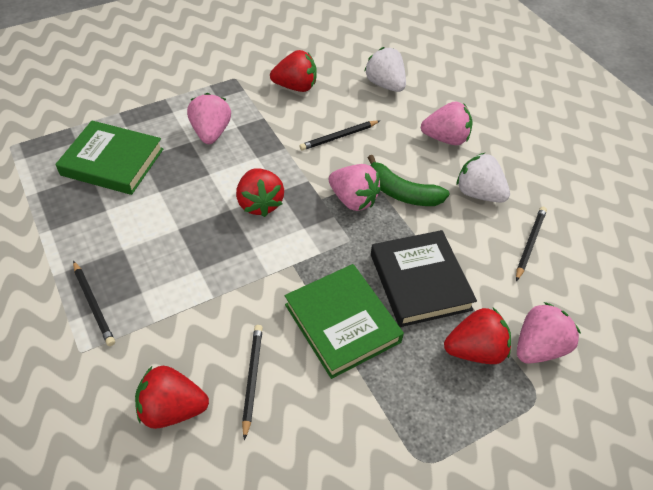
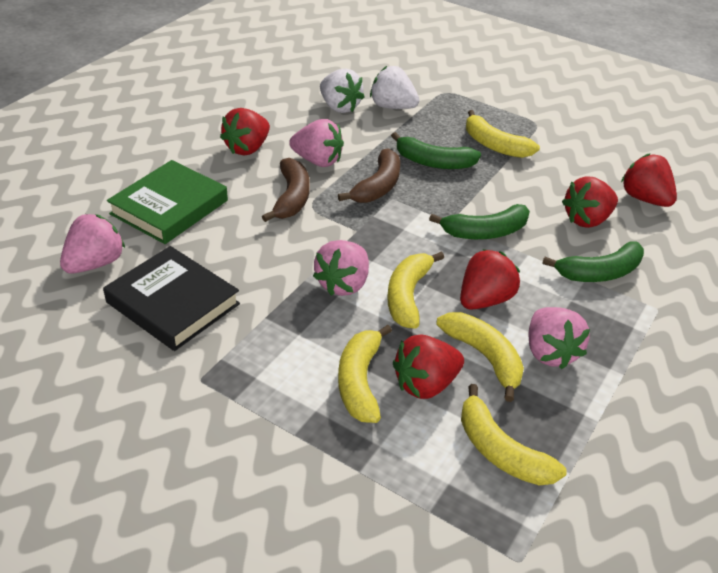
black pencil: 4 -> 0
brown banana: 0 -> 2
green banana: 1 -> 3
green book: 2 -> 1
red strawberry: 4 -> 5
yellow banana: 0 -> 5

